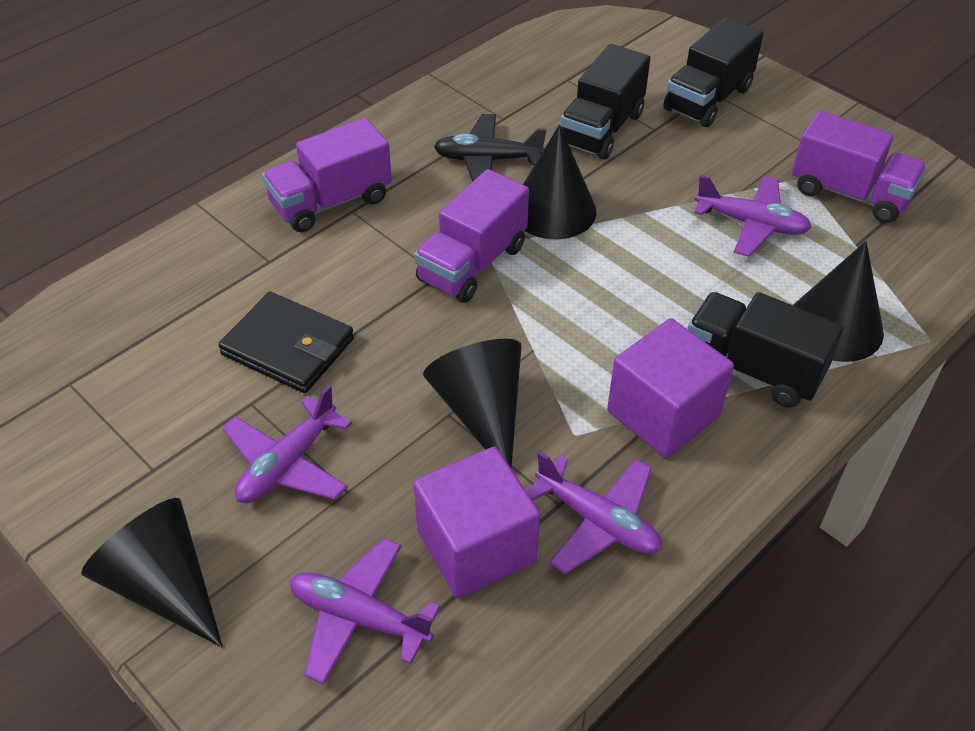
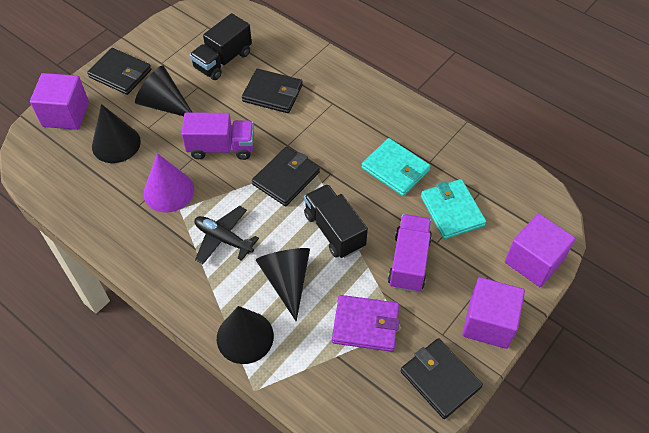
black truck: 3 -> 2
black wallet: 1 -> 4
purple cone: 0 -> 1
purple cube: 2 -> 3
purple plane: 4 -> 0
purple truck: 3 -> 2
purple wallet: 0 -> 1
turquoise wallet: 0 -> 2

